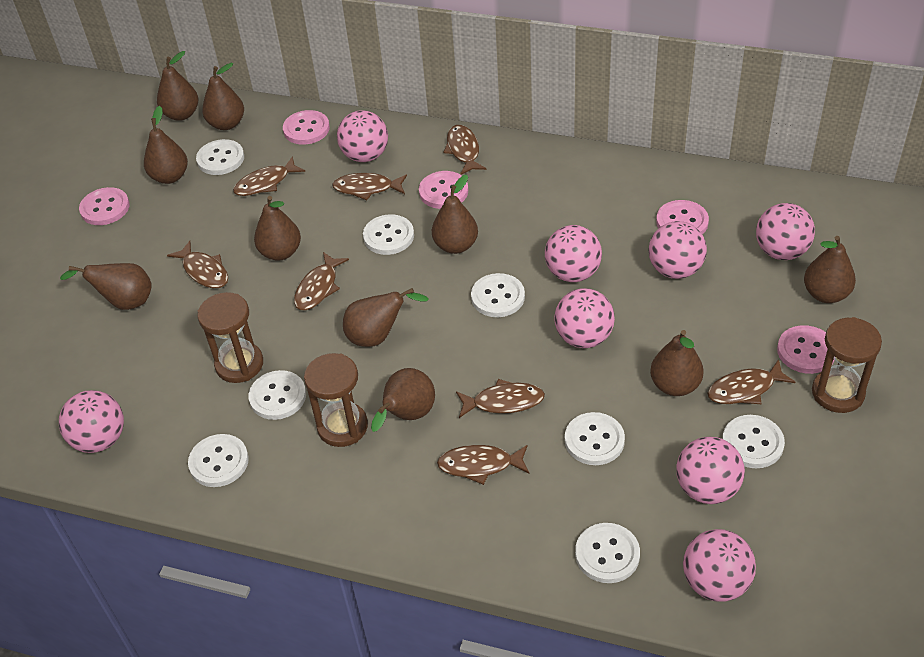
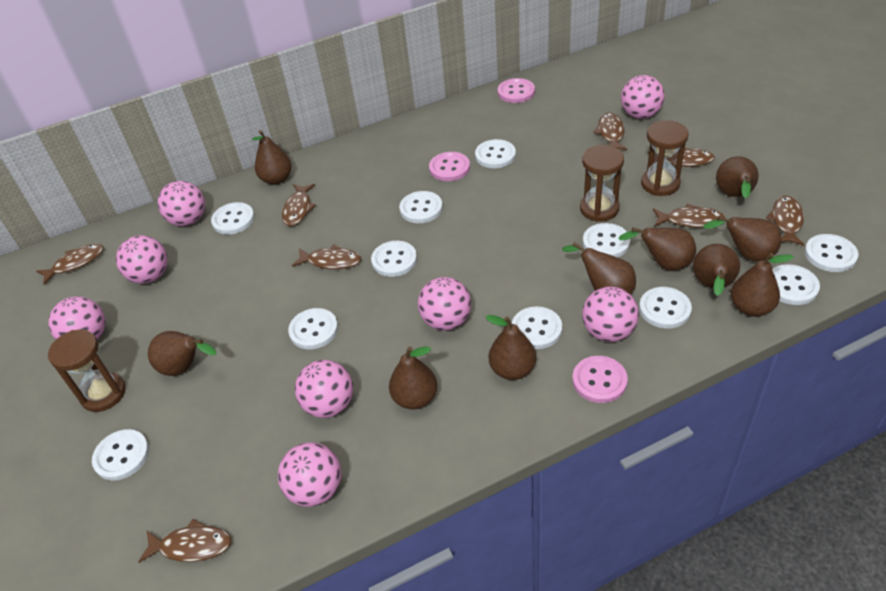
pink button: 5 -> 3
white button: 8 -> 11

